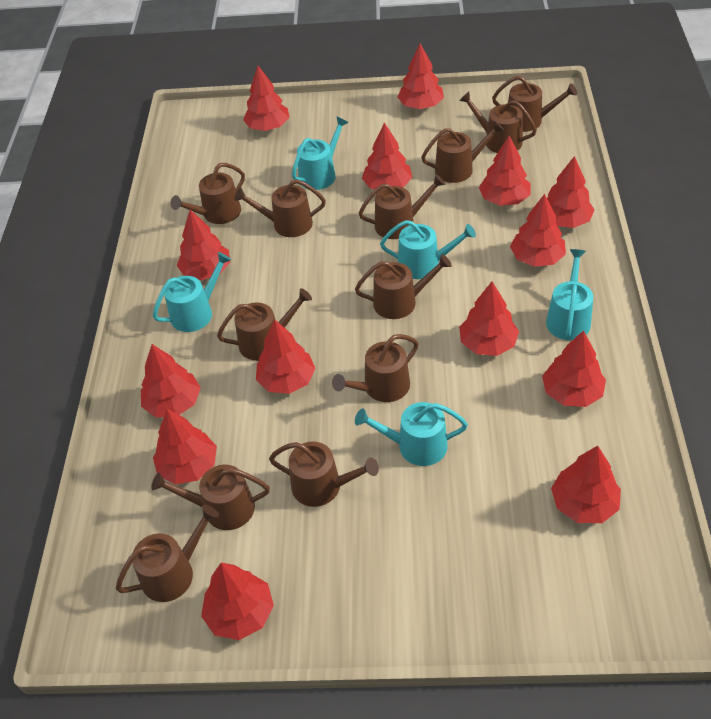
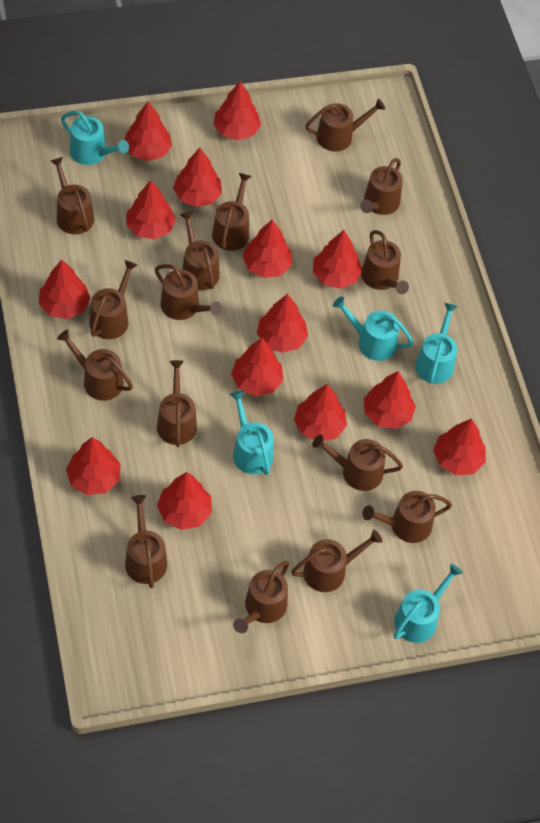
brown watering can: 12 -> 15

